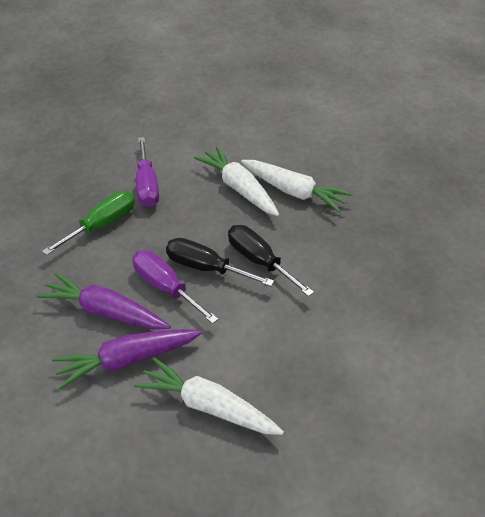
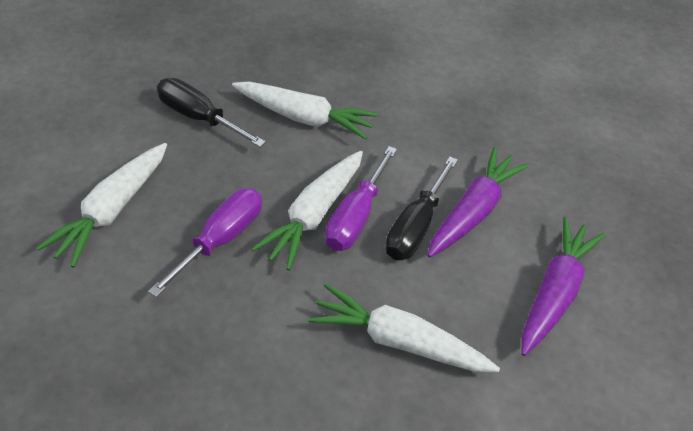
green screwdriver: 1 -> 0
white carrot: 3 -> 4

